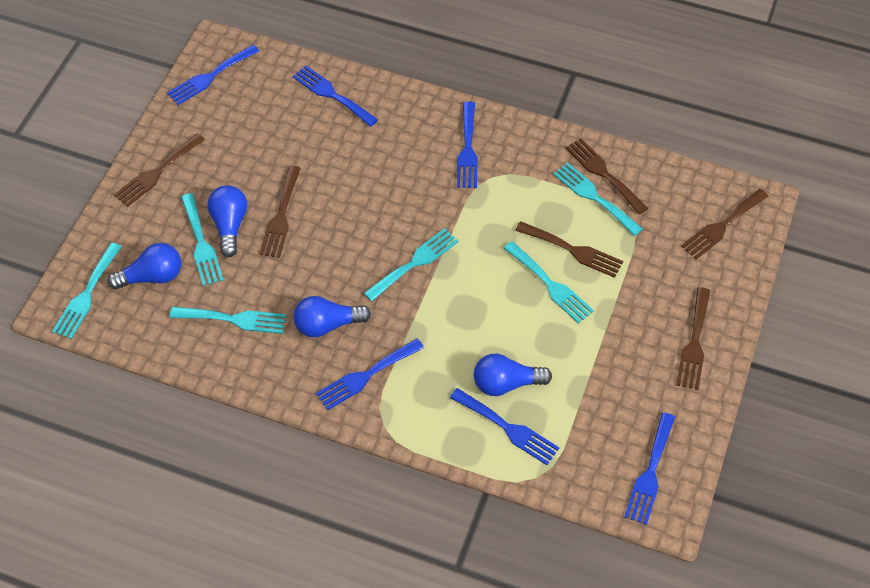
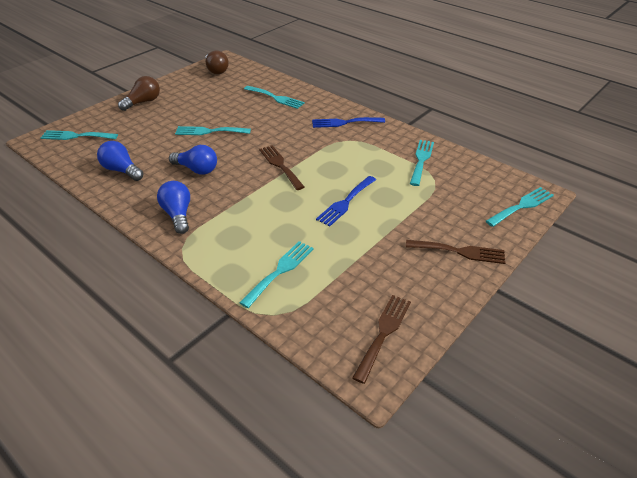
blue fork: 6 -> 2
blue light bulb: 4 -> 3
brown fork: 6 -> 3
brown light bulb: 0 -> 2

